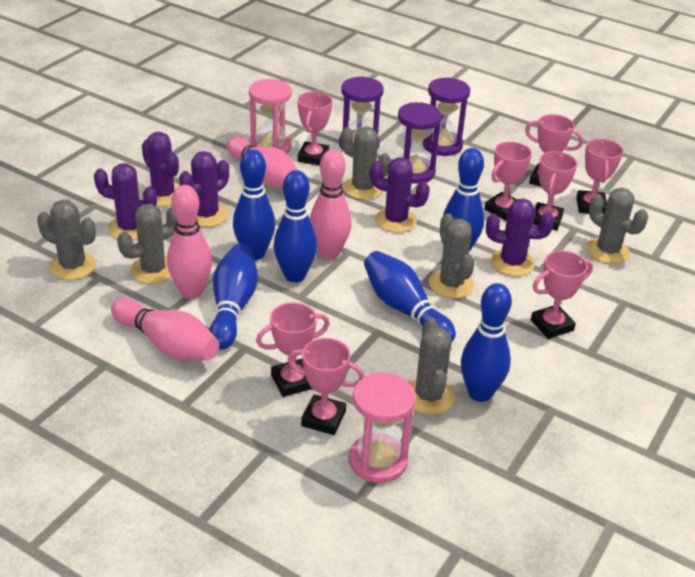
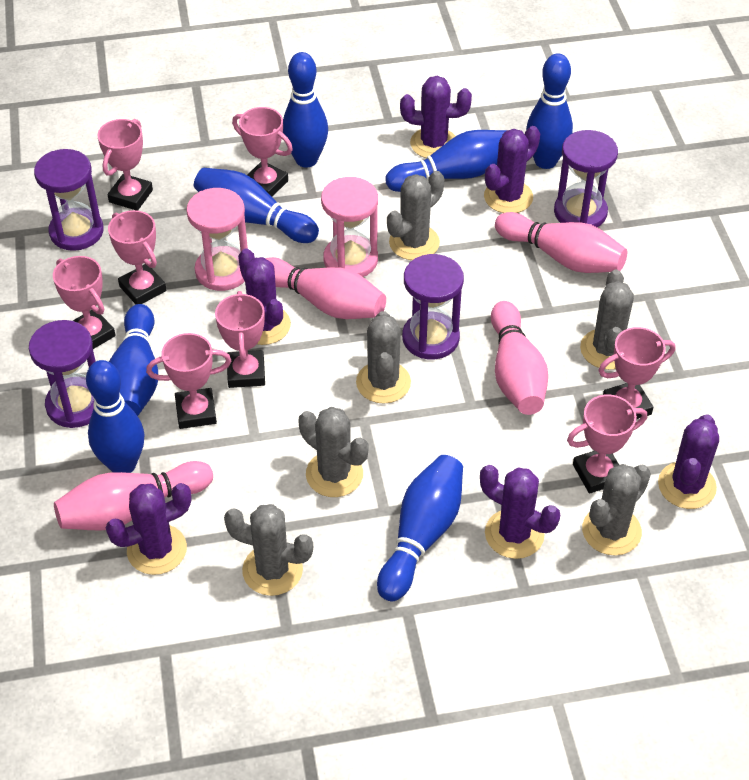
blue bowling pin: 6 -> 7
purple cactus: 5 -> 6
purple hourglass: 3 -> 4

